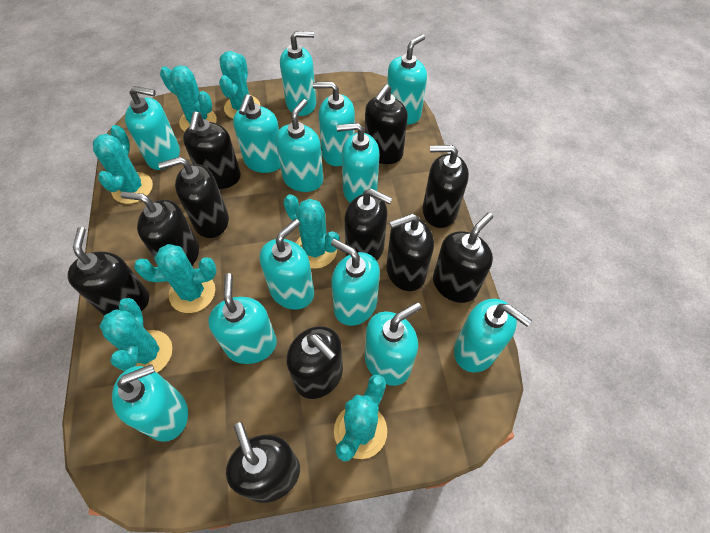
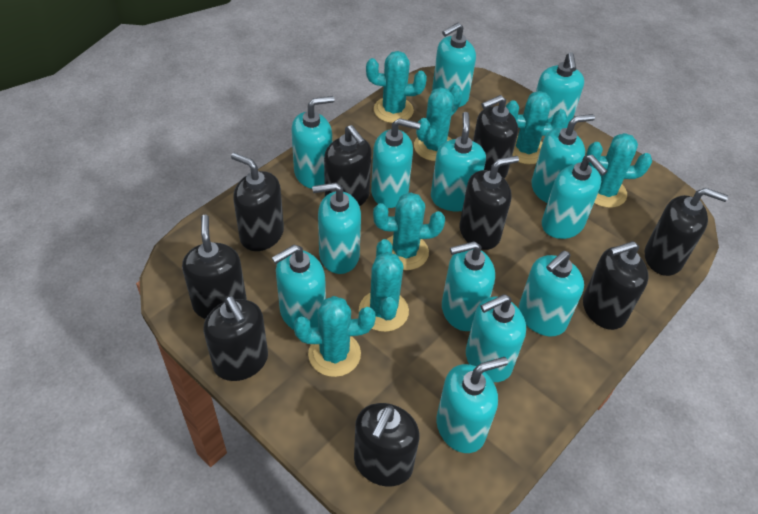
black soap dispenser: 11 -> 9

